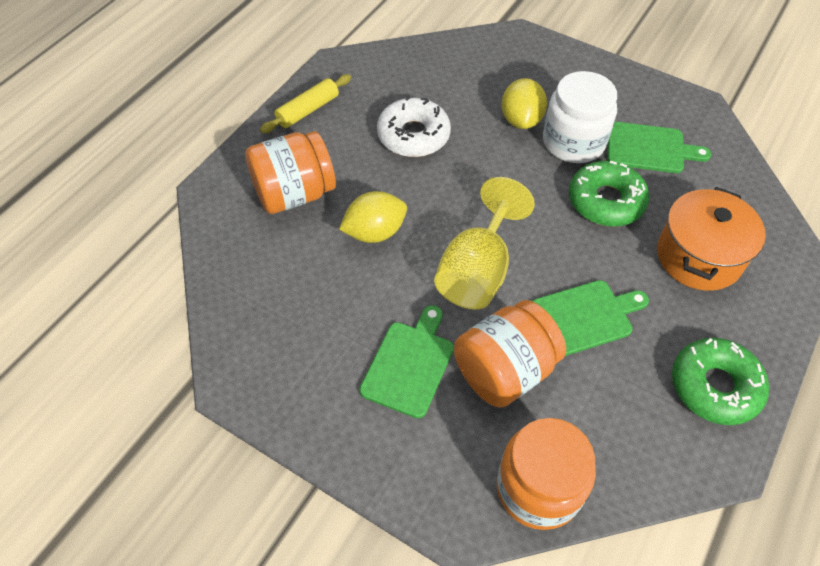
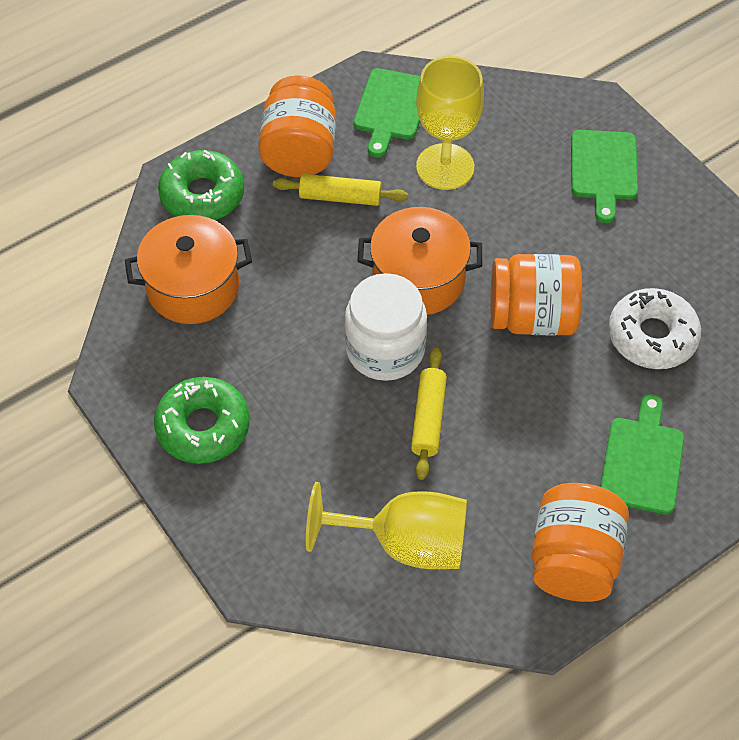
orange pot: 1 -> 2
yellow goblet: 1 -> 2
yellow lemon: 2 -> 0
yellow rolling pin: 1 -> 2

